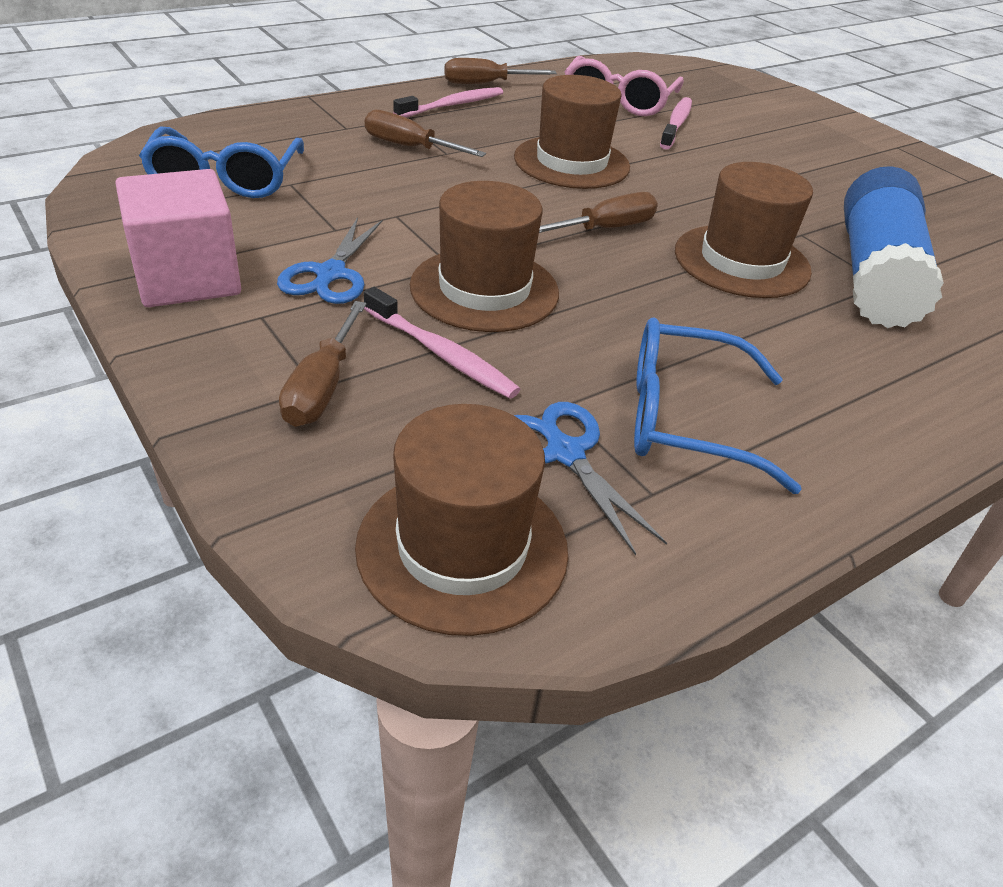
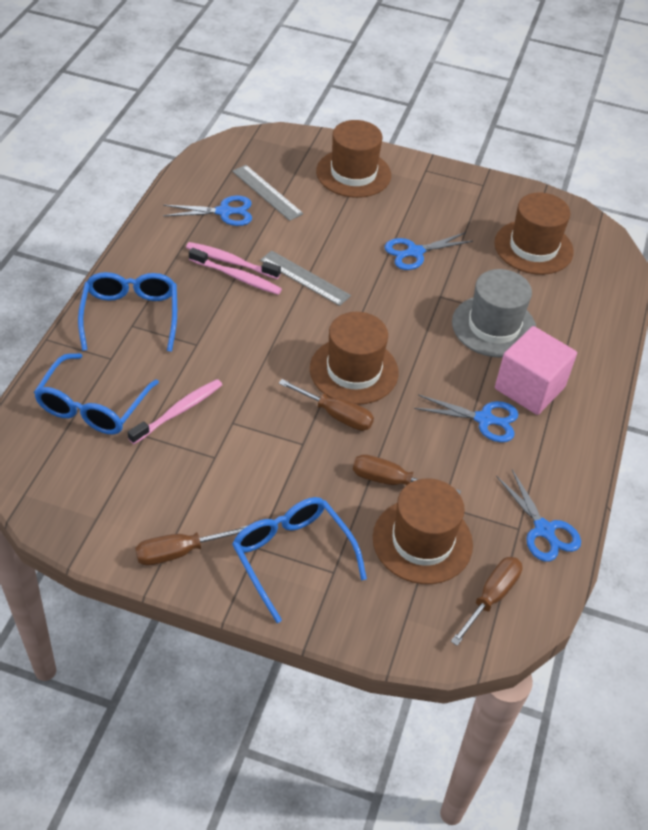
blue glasses: 2 -> 3
blue glue stick: 1 -> 0
blue scissors: 2 -> 4
grey hat: 0 -> 1
grey ruler: 0 -> 2
pink glasses: 1 -> 0

